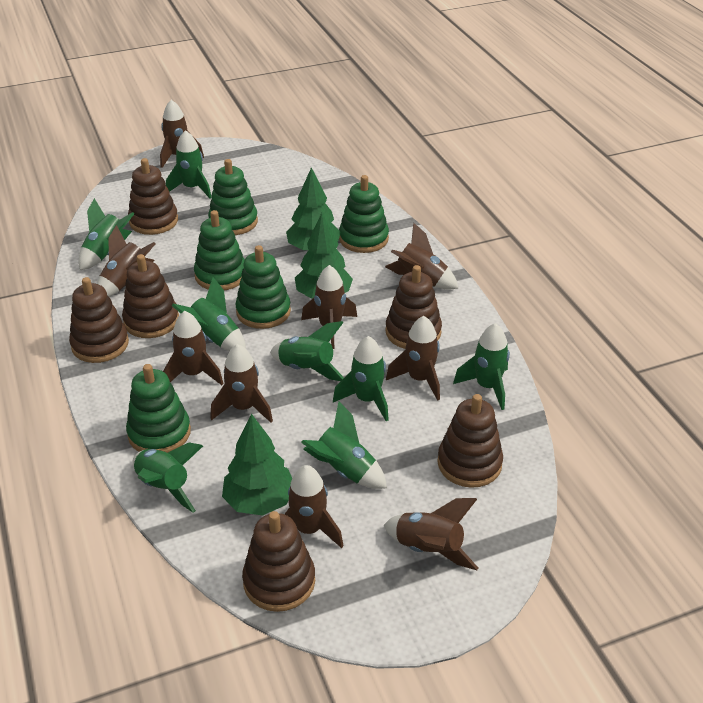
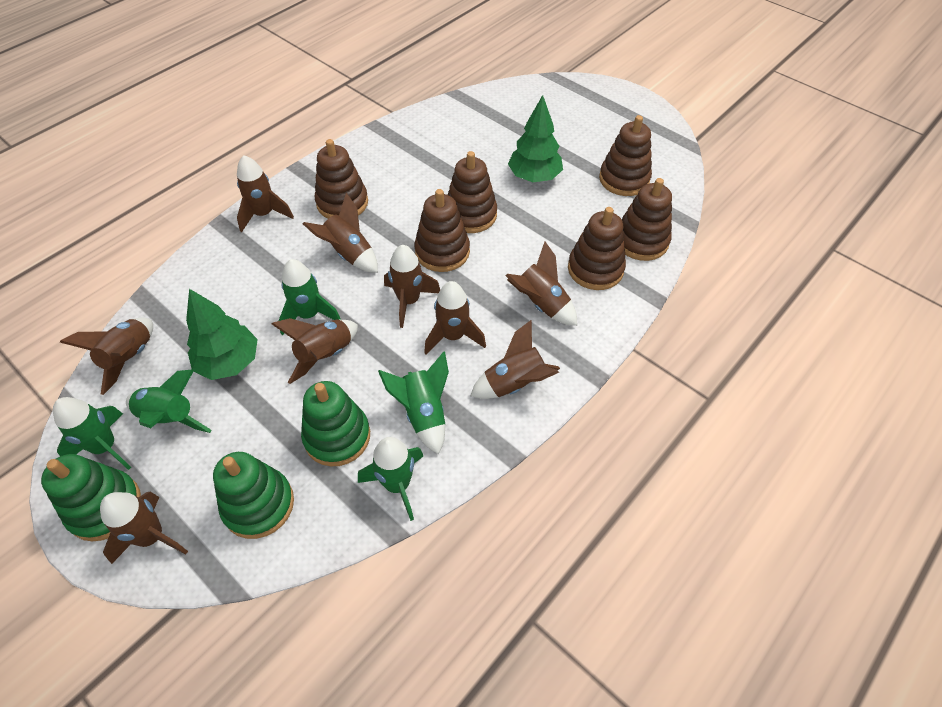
green rocket: 8 -> 5
green stacking toy: 5 -> 3
green tree: 3 -> 2

